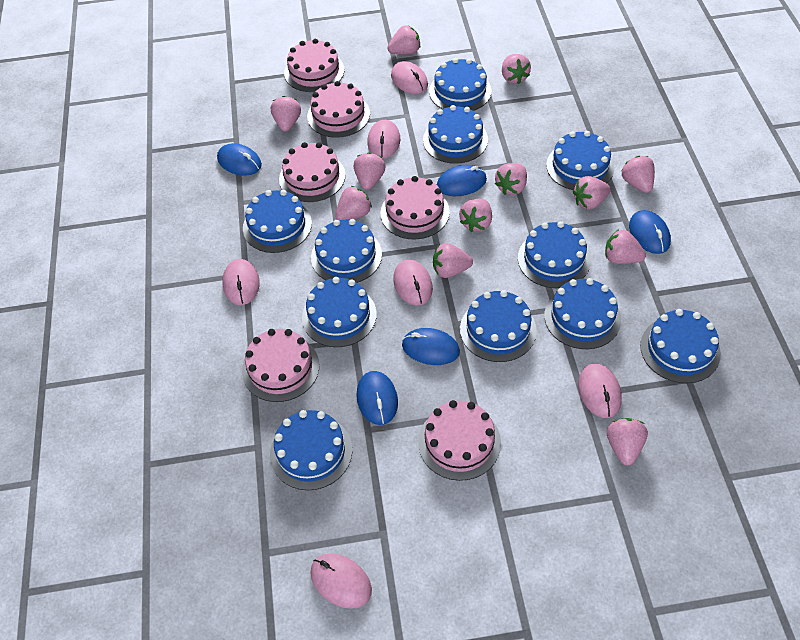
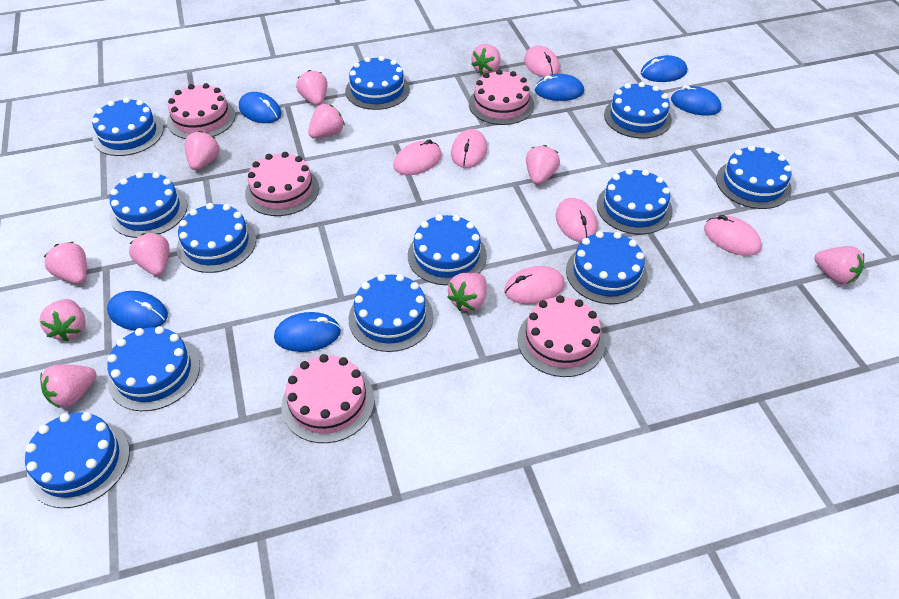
blue cake: 11 -> 12
blue mouse: 5 -> 6
pink cake: 6 -> 5
pink strawberry: 12 -> 11

